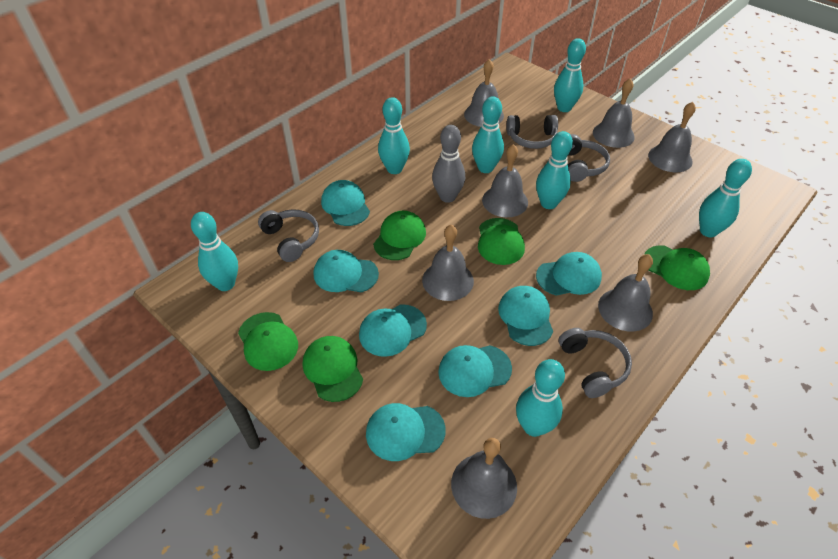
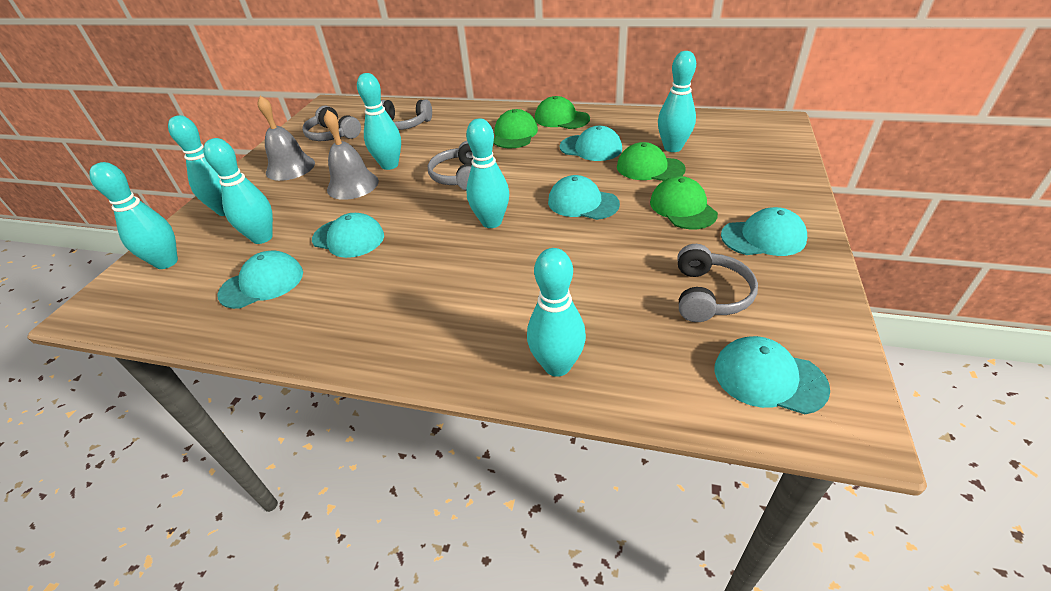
green cap: 5 -> 4
grey bell: 7 -> 2
grey bowling pin: 1 -> 0
turquoise cap: 7 -> 6

